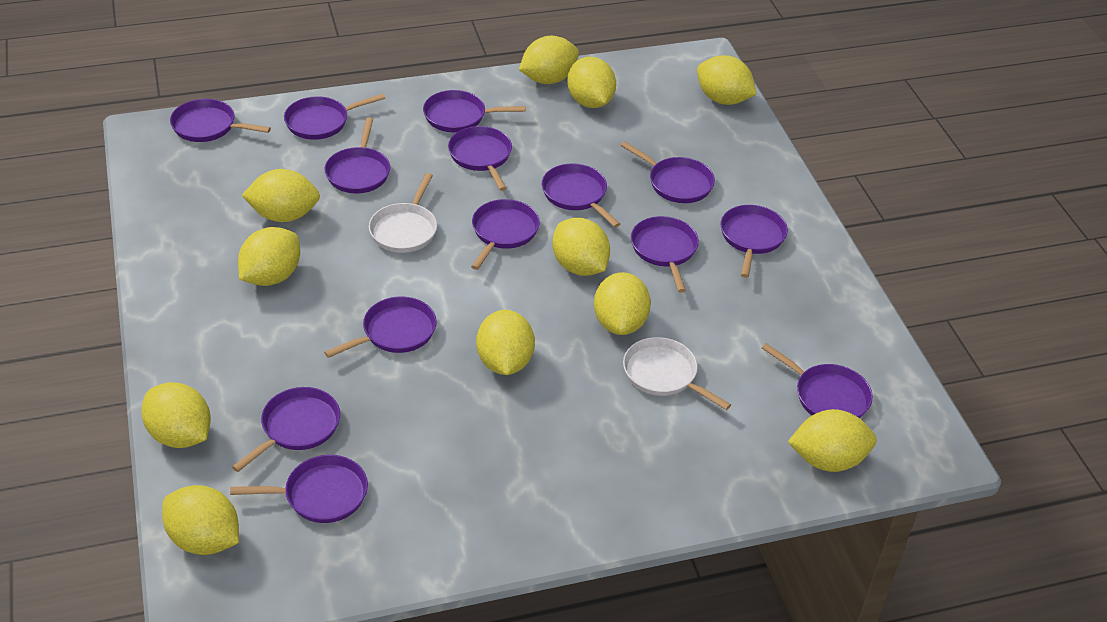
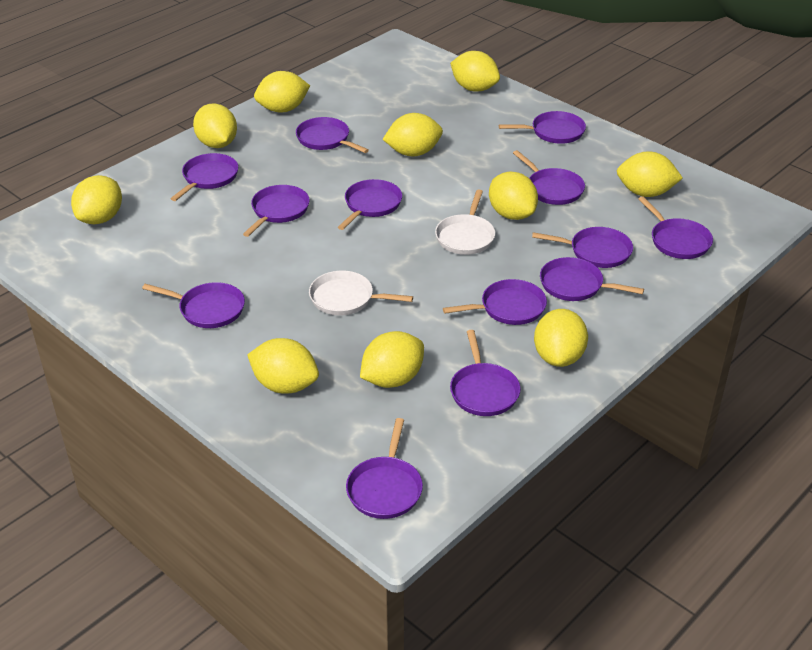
purple pan: 14 -> 13
yellow lemon: 11 -> 10

